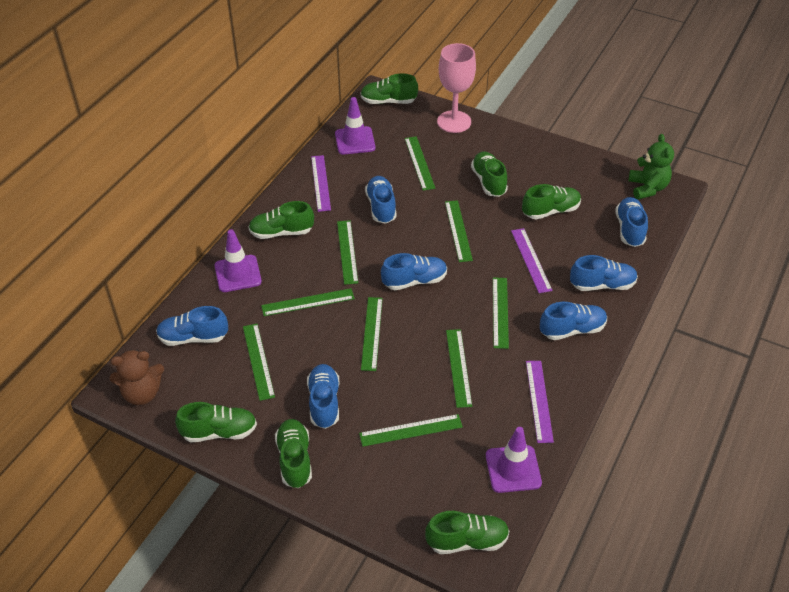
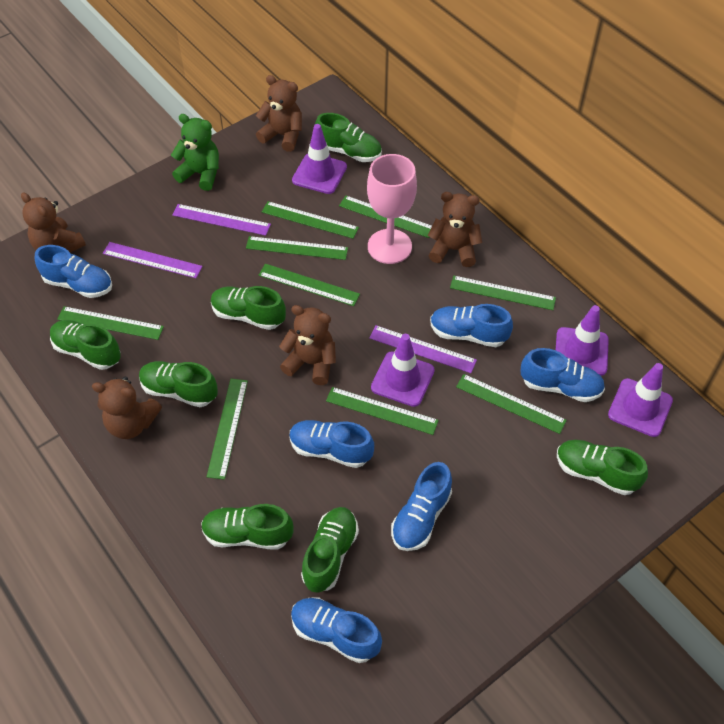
blue shoe: 7 -> 6
brown teddy bear: 1 -> 5
purple traffic cone: 3 -> 4

